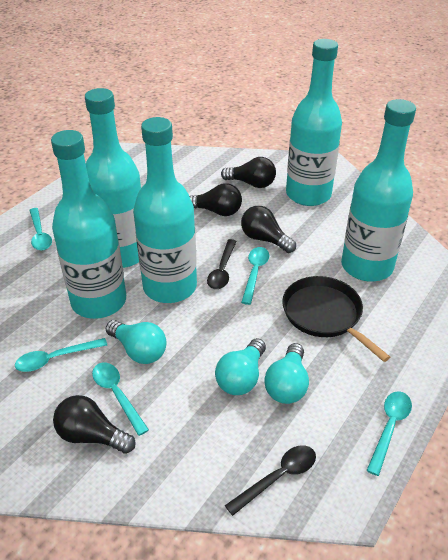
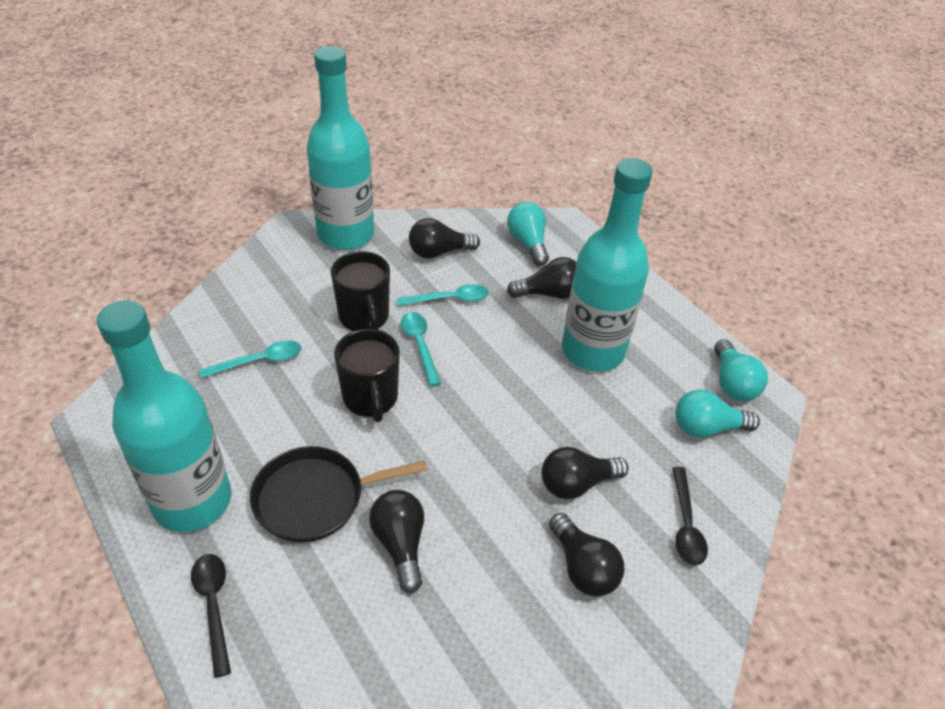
black light bulb: 4 -> 5
black mug: 0 -> 2
turquoise bottle: 5 -> 3
turquoise spoon: 5 -> 3

